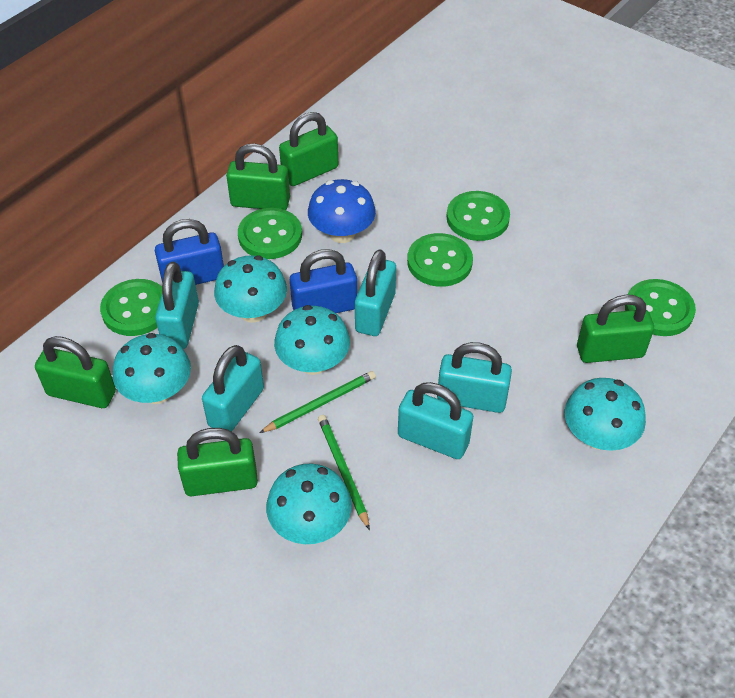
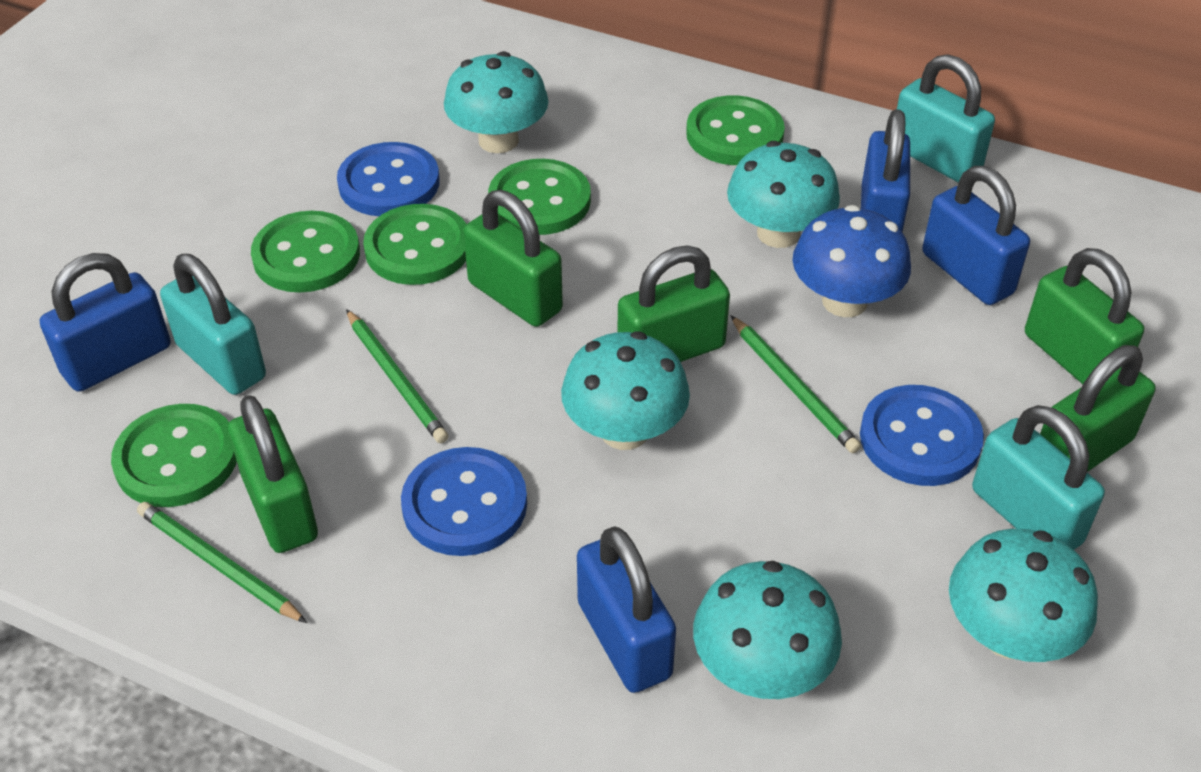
blue button: 0 -> 3
blue padlock: 2 -> 4
green pencil: 2 -> 3
turquoise padlock: 5 -> 3

